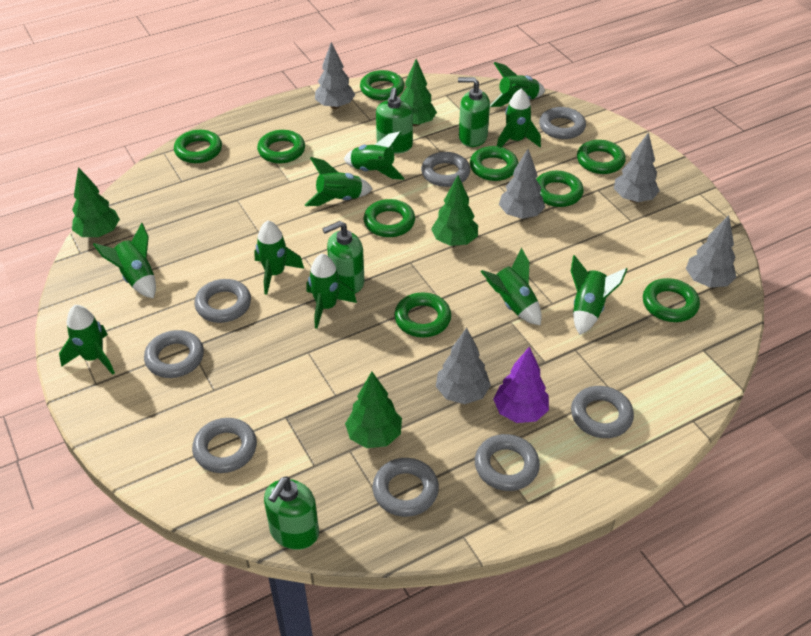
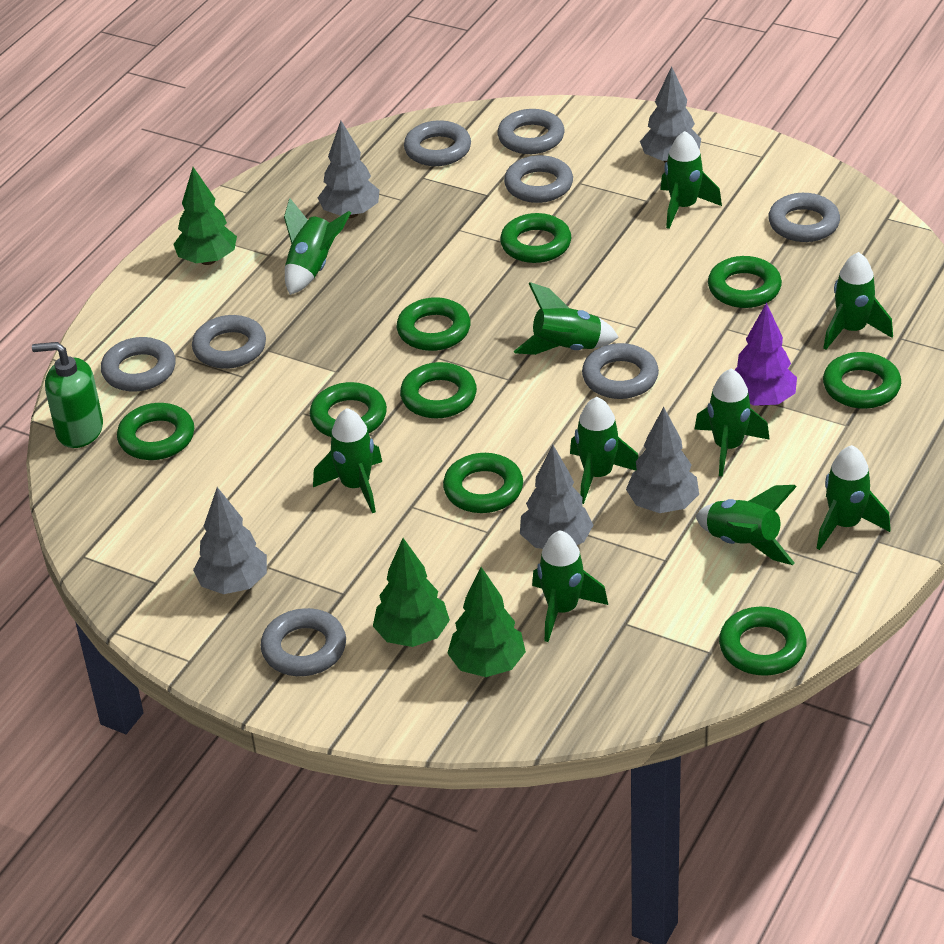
green soap dispenser: 4 -> 1
green tree: 4 -> 3

